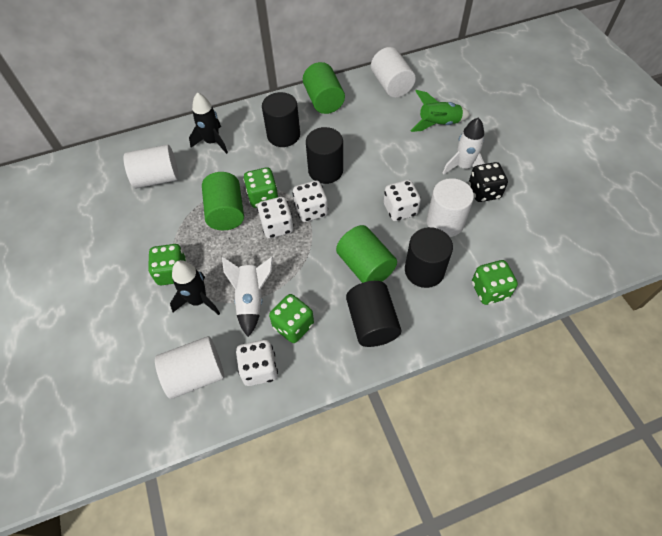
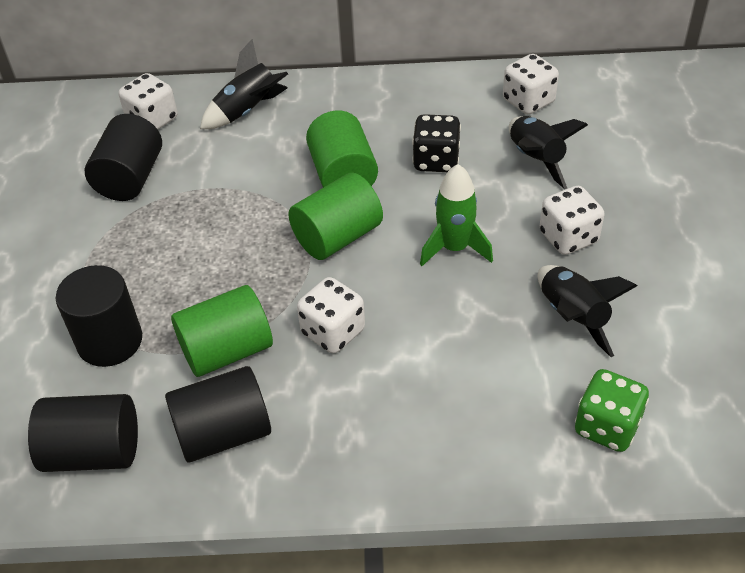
black rocket: 2 -> 3
green dice: 4 -> 1
white cylinder: 4 -> 0
white rocket: 2 -> 0

